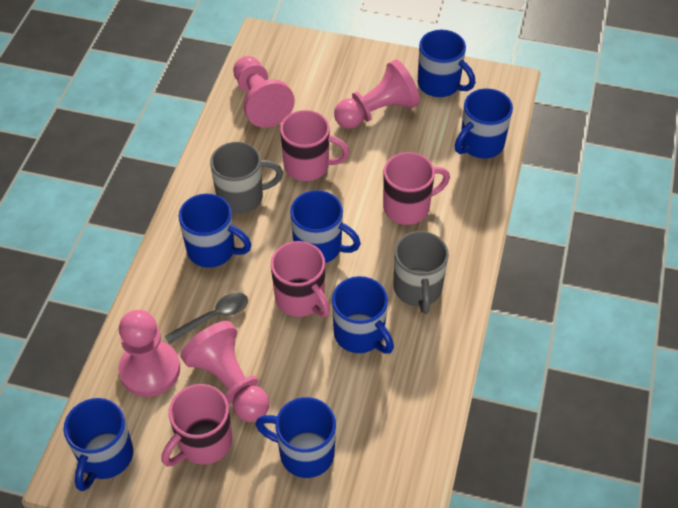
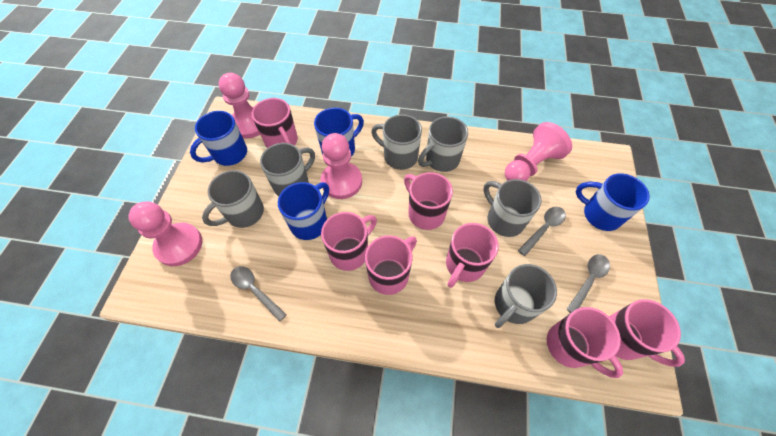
blue mug: 7 -> 4
grey mug: 2 -> 6
grey spoon: 1 -> 3
pink mug: 4 -> 7

